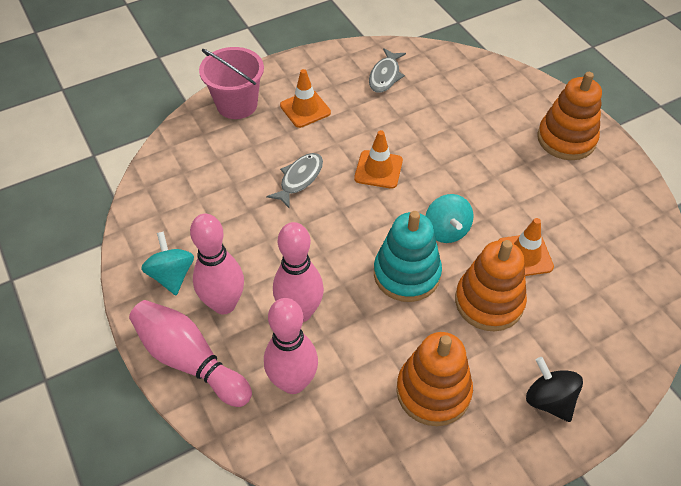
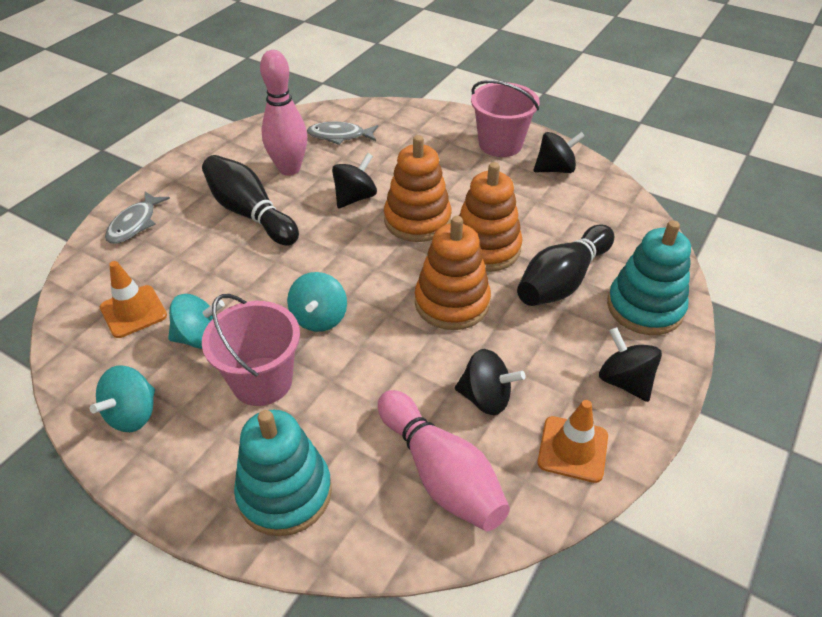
black bowling pin: 0 -> 2
black spinning top: 1 -> 4
orange traffic cone: 3 -> 2
pink bowling pin: 4 -> 2
pink bucket: 1 -> 2
turquoise spinning top: 2 -> 3
turquoise stacking toy: 1 -> 2

